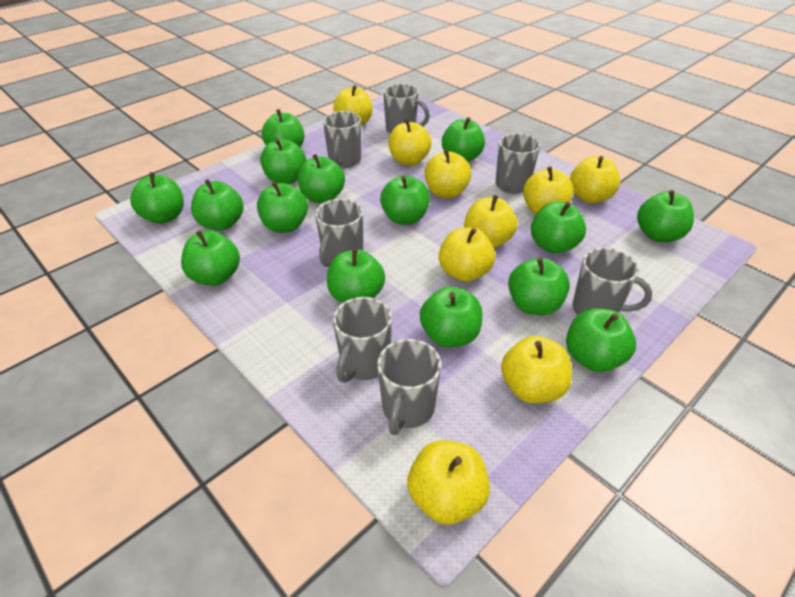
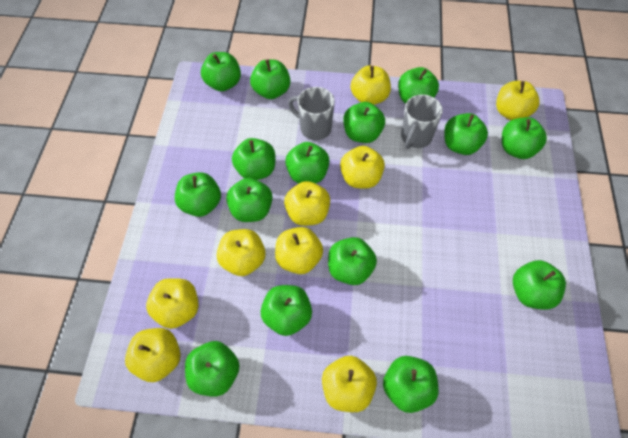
grey mug: 7 -> 2

